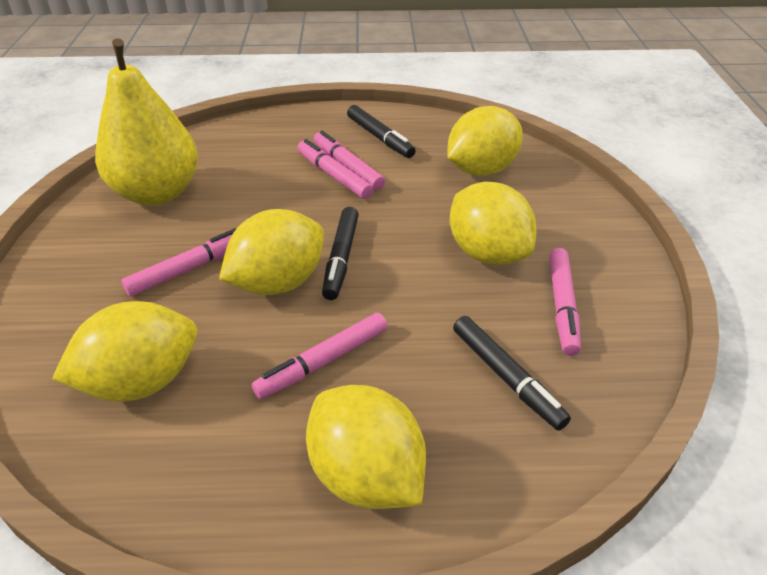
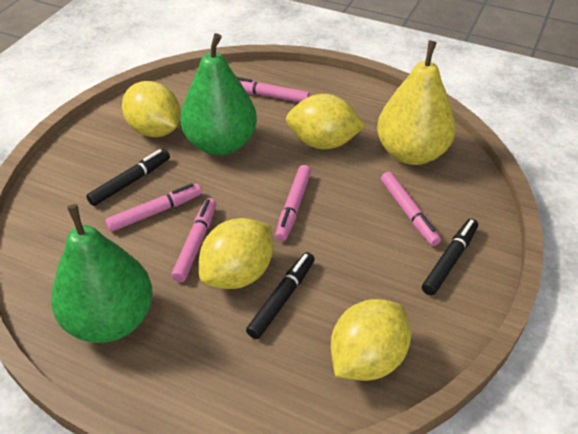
green pear: 0 -> 2
yellow lemon: 5 -> 4

